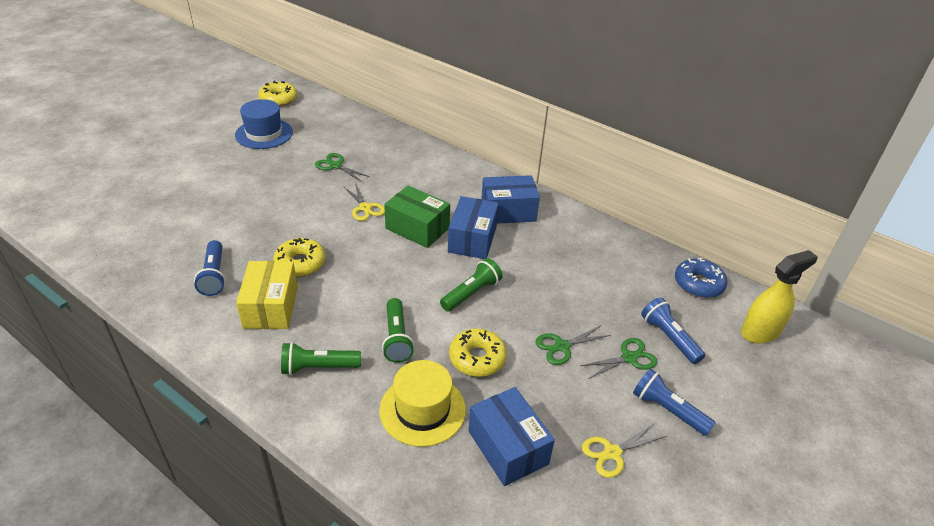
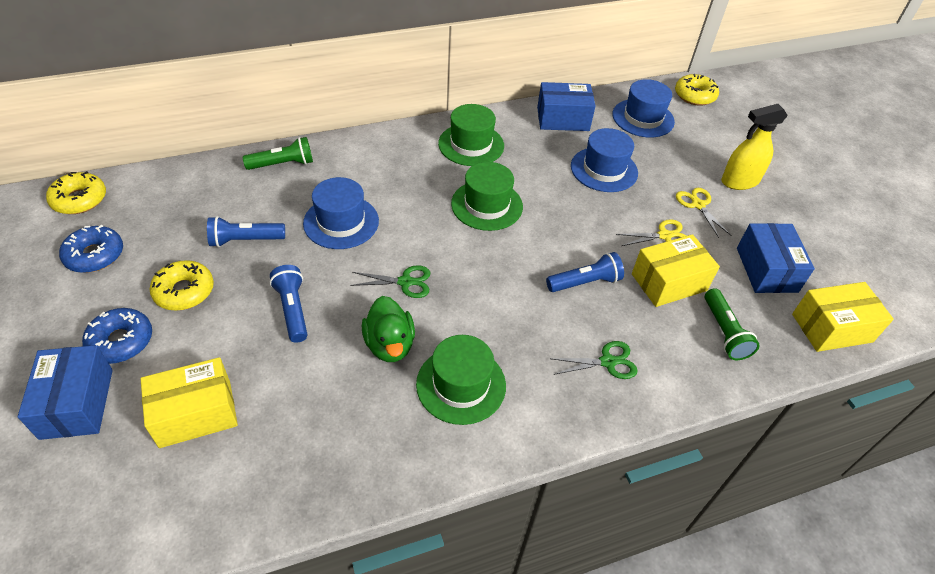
blue donut: 1 -> 2
blue hat: 1 -> 3
green box: 1 -> 0
green duck: 0 -> 1
green flashlight: 3 -> 2
green hat: 0 -> 3
green scissors: 3 -> 2
yellow box: 1 -> 3
yellow hat: 1 -> 0

